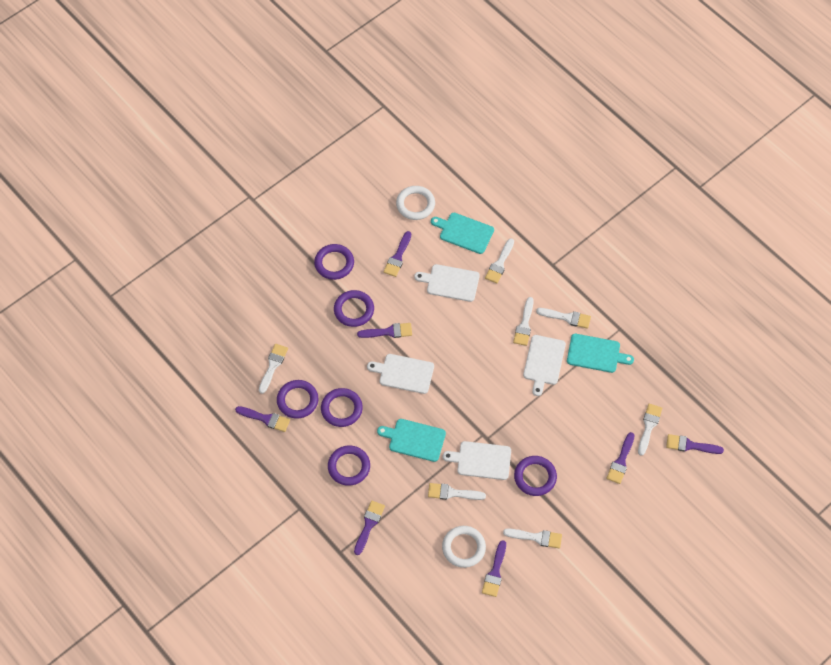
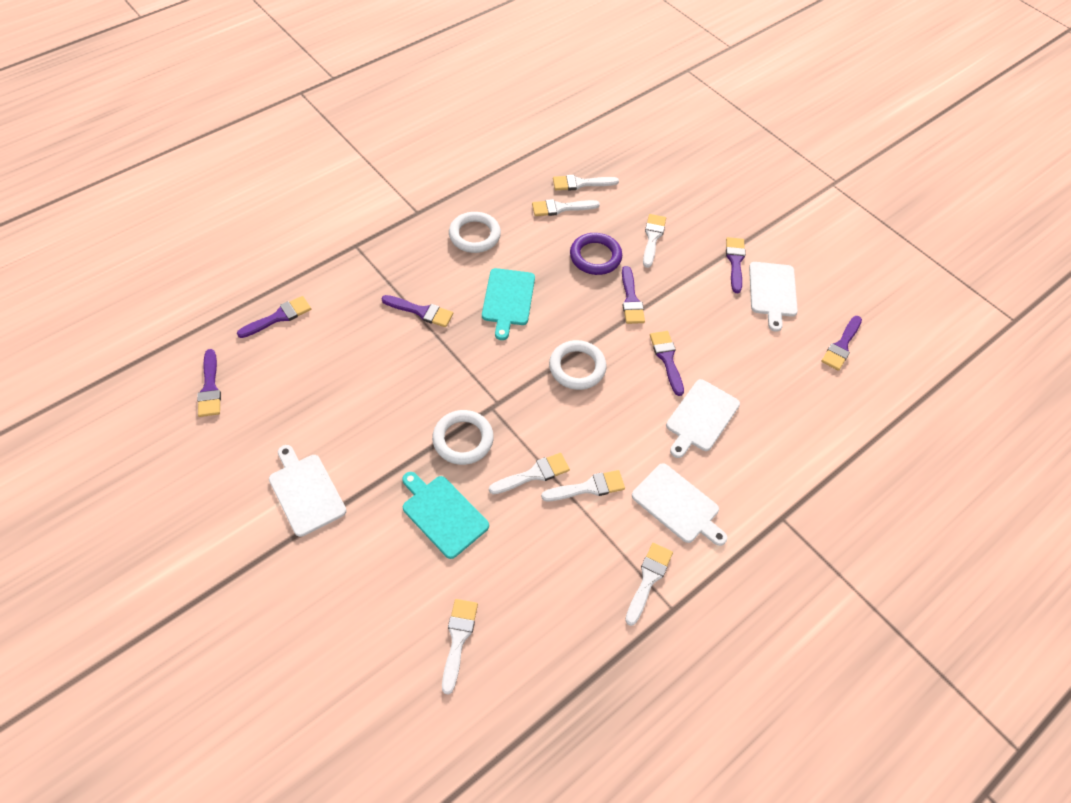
purple ring: 6 -> 1
turquoise cutting board: 3 -> 2
white ring: 2 -> 3

